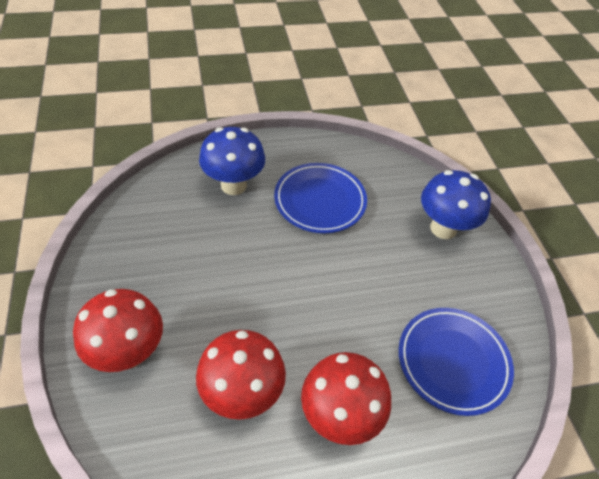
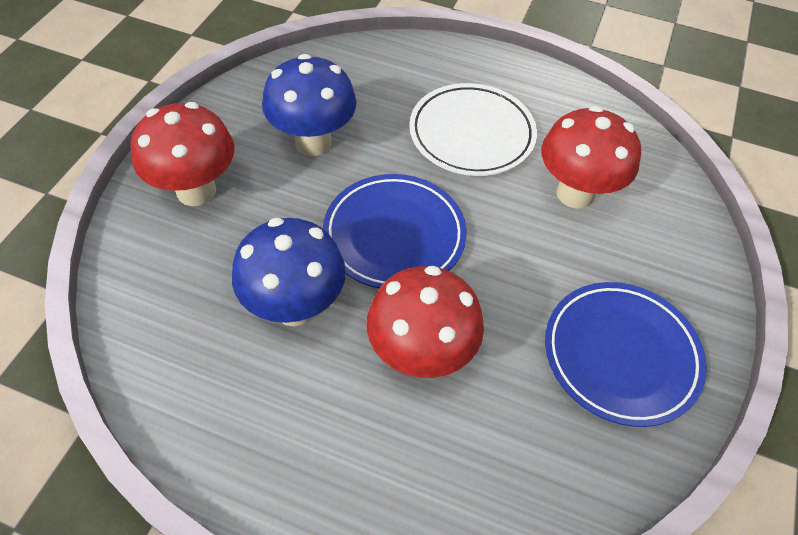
white plate: 0 -> 1

